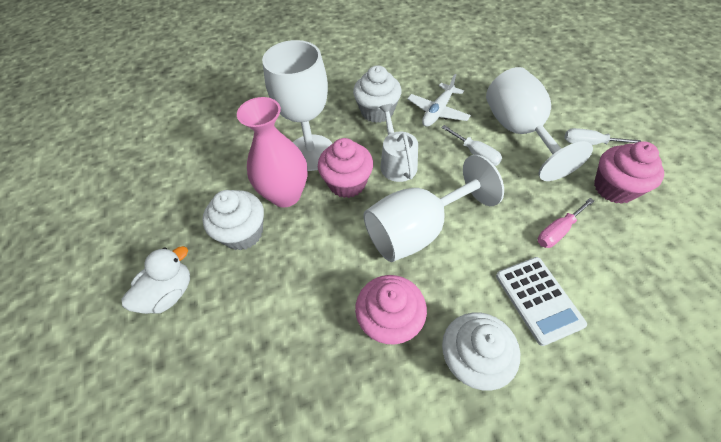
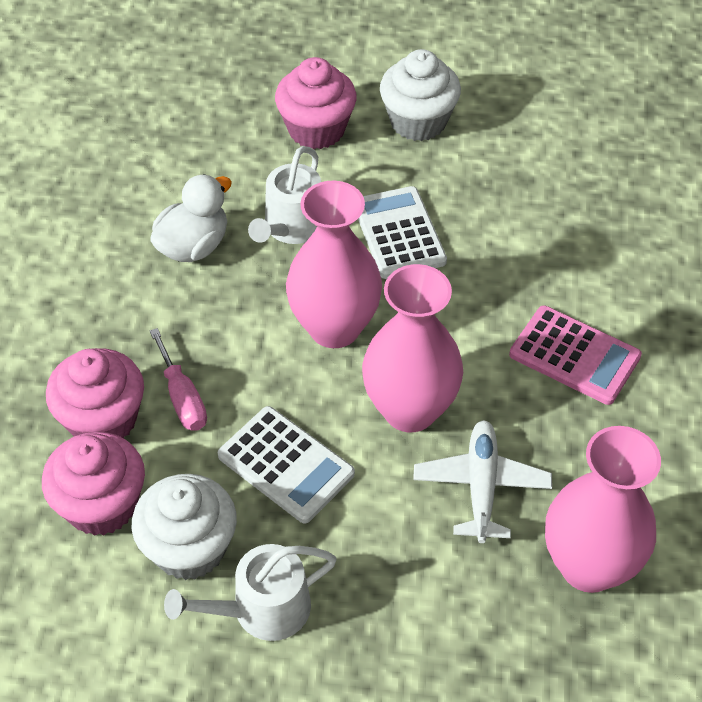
pink calculator: 0 -> 1
pink vase: 1 -> 3
white calculator: 1 -> 2
white cupcake: 3 -> 2
white goblet: 3 -> 0
white screwdriver: 2 -> 0
white watering can: 1 -> 2

